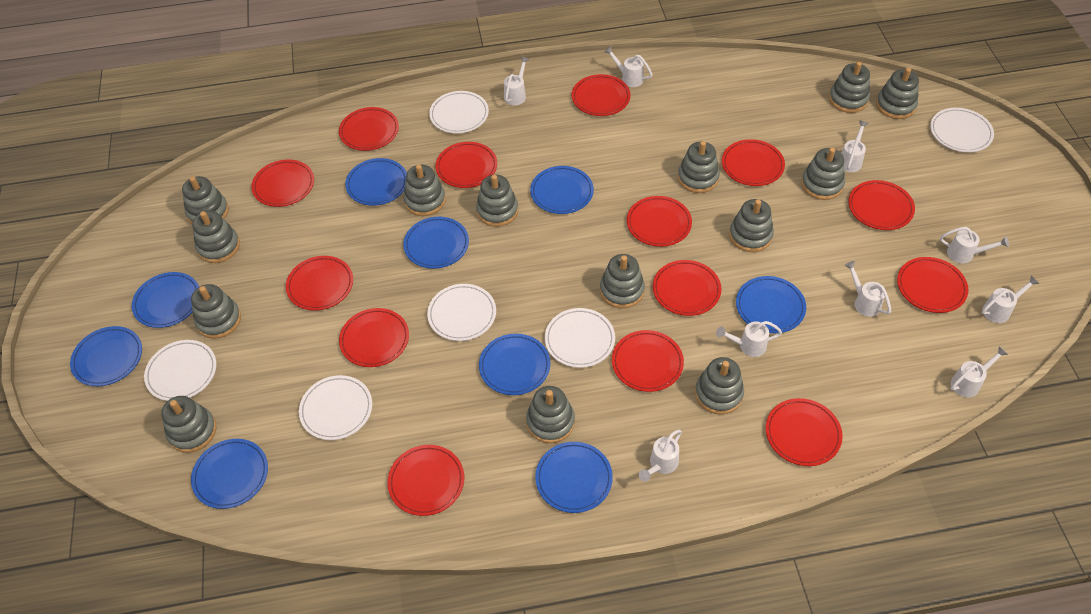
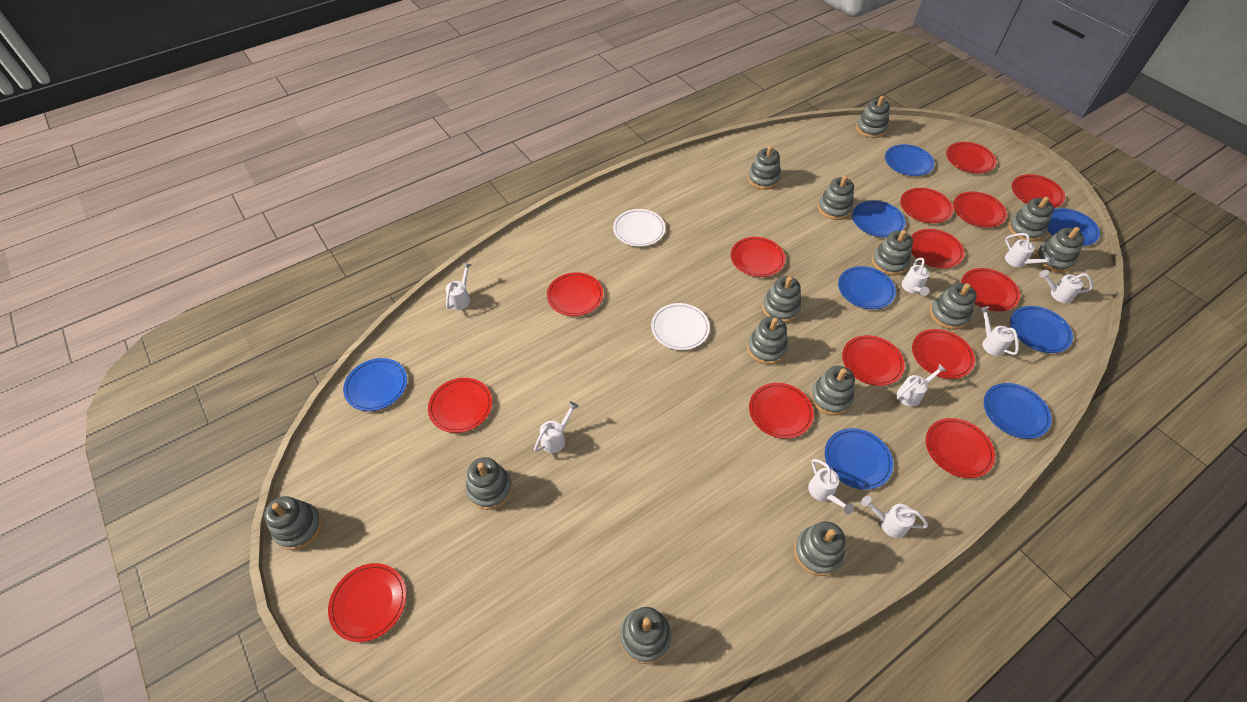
blue plate: 9 -> 8
white plate: 6 -> 2

